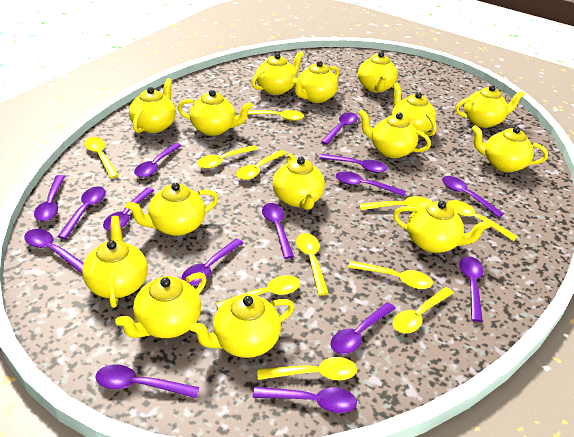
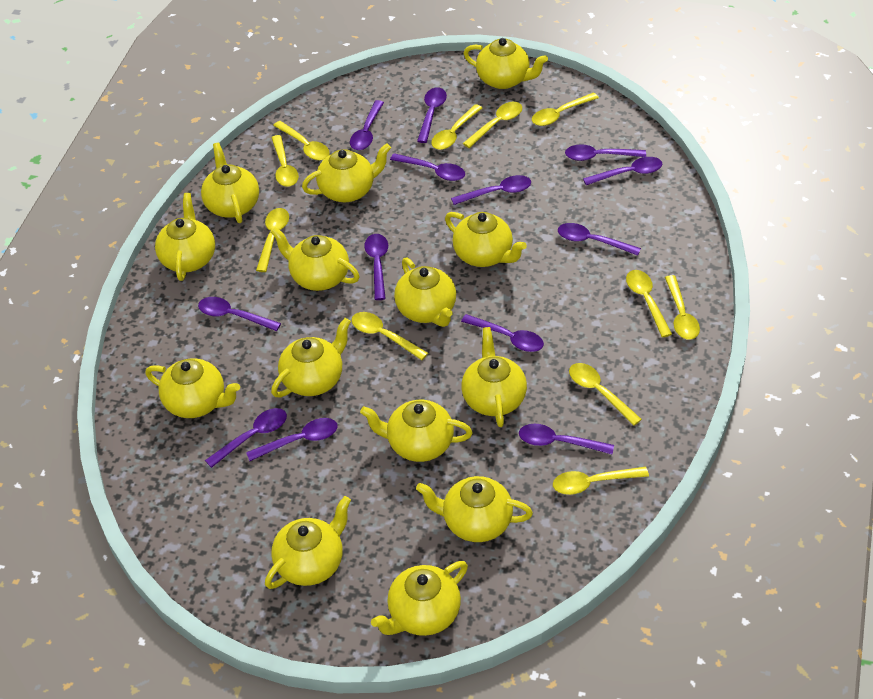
purple spoon: 15 -> 13
yellow teapot: 15 -> 14

